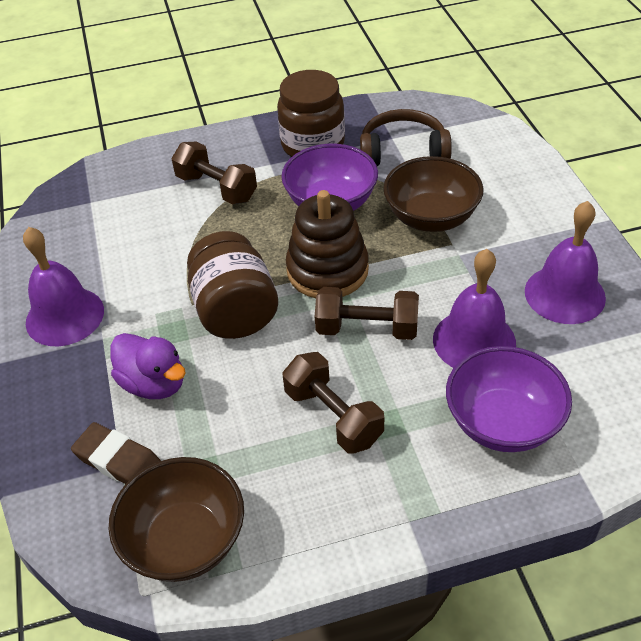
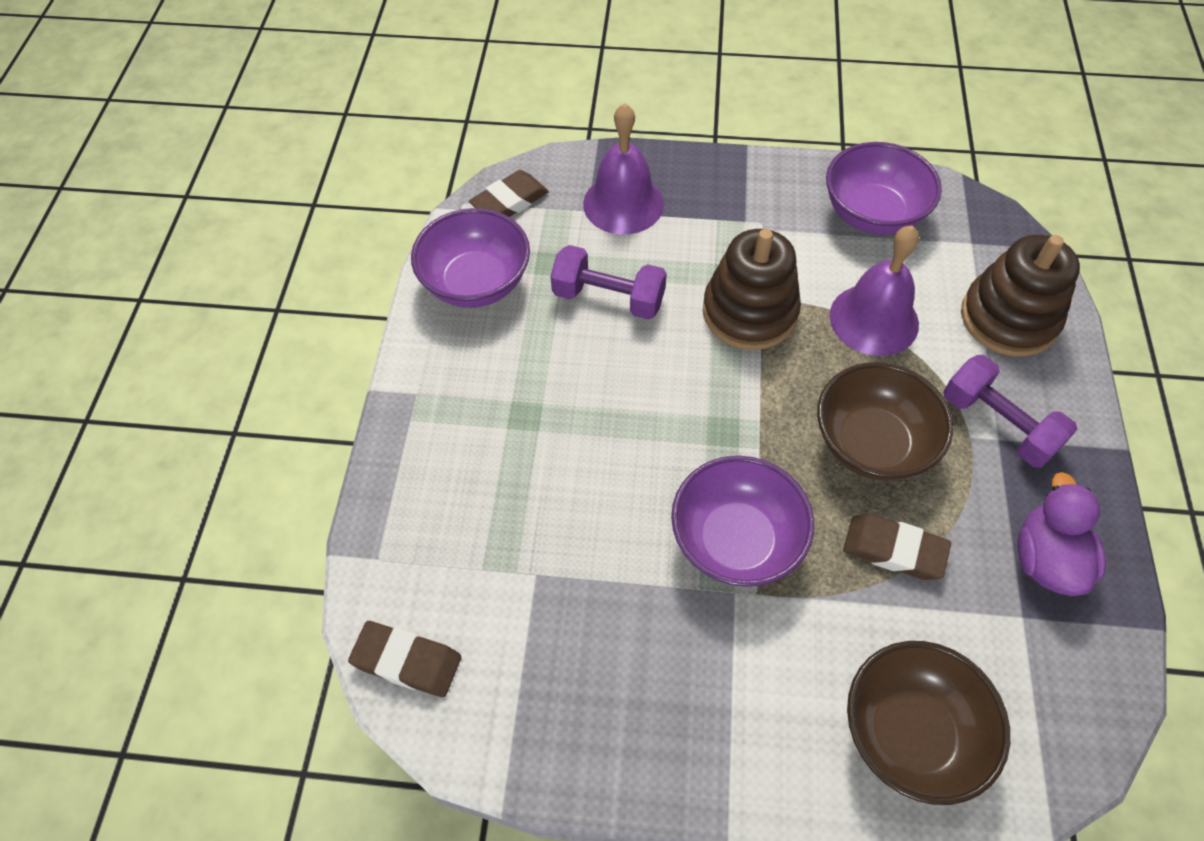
brown dumbbell: 3 -> 0
brown eraser: 1 -> 3
brown headphones: 1 -> 0
brown jar: 2 -> 0
brown stacking toy: 1 -> 2
purple bell: 3 -> 2
purple bowl: 2 -> 3
purple dumbbell: 0 -> 2

